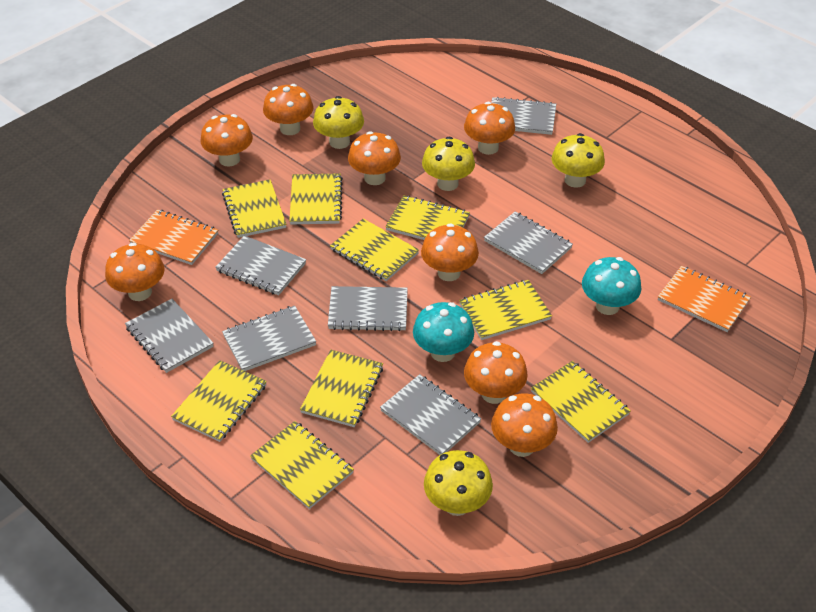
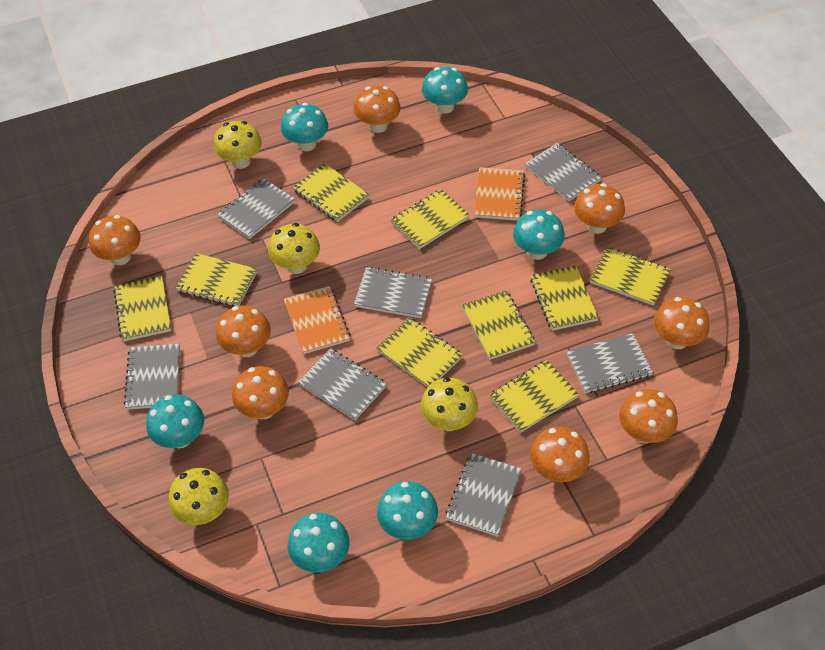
turquoise mushroom: 2 -> 6

